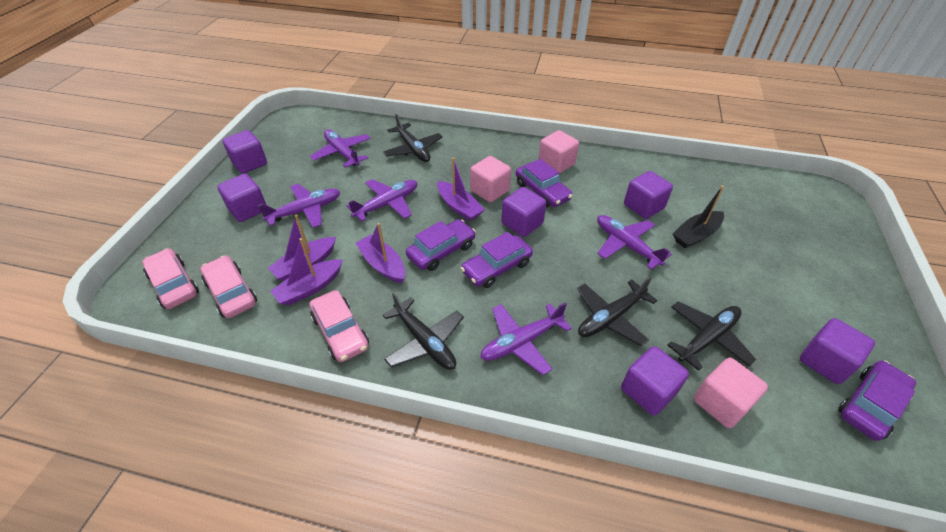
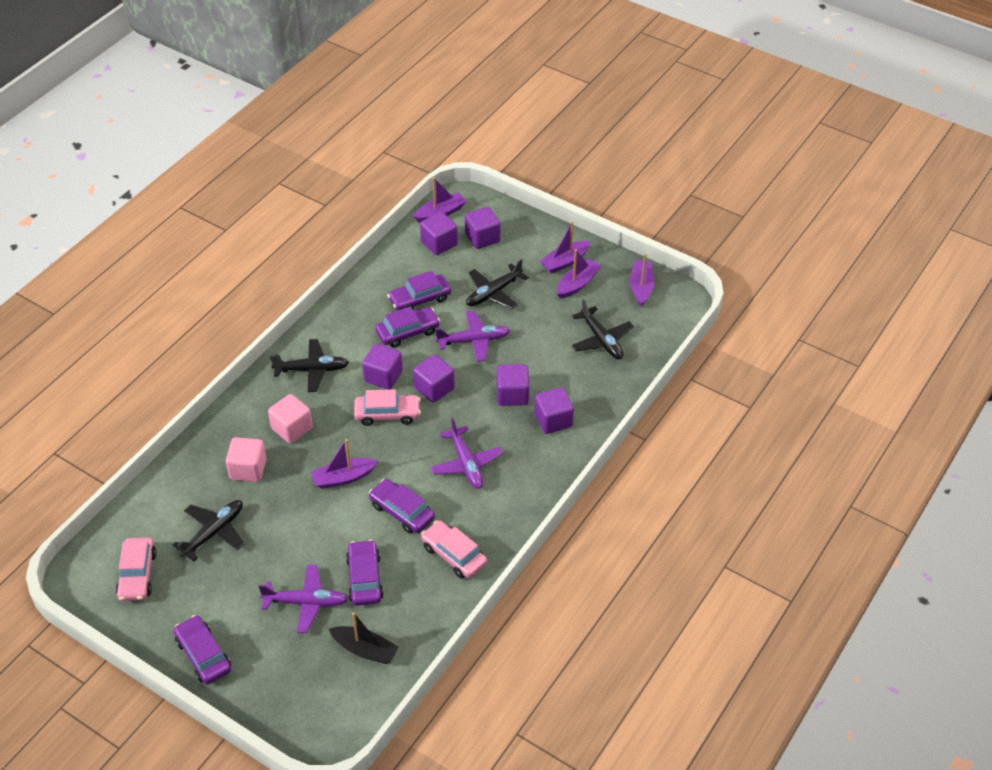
pink cube: 3 -> 2
purple boat: 4 -> 5
purple car: 4 -> 5
purple plane: 5 -> 3

